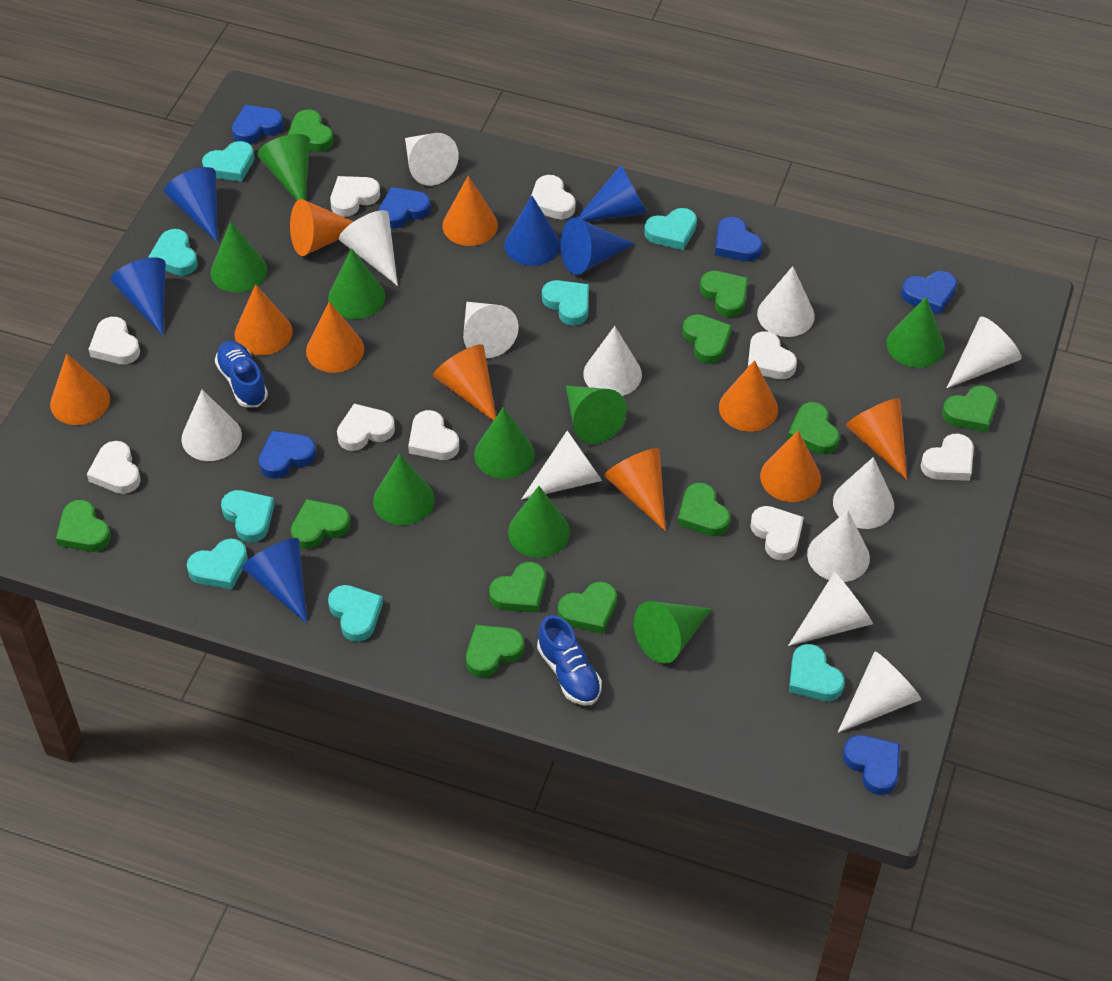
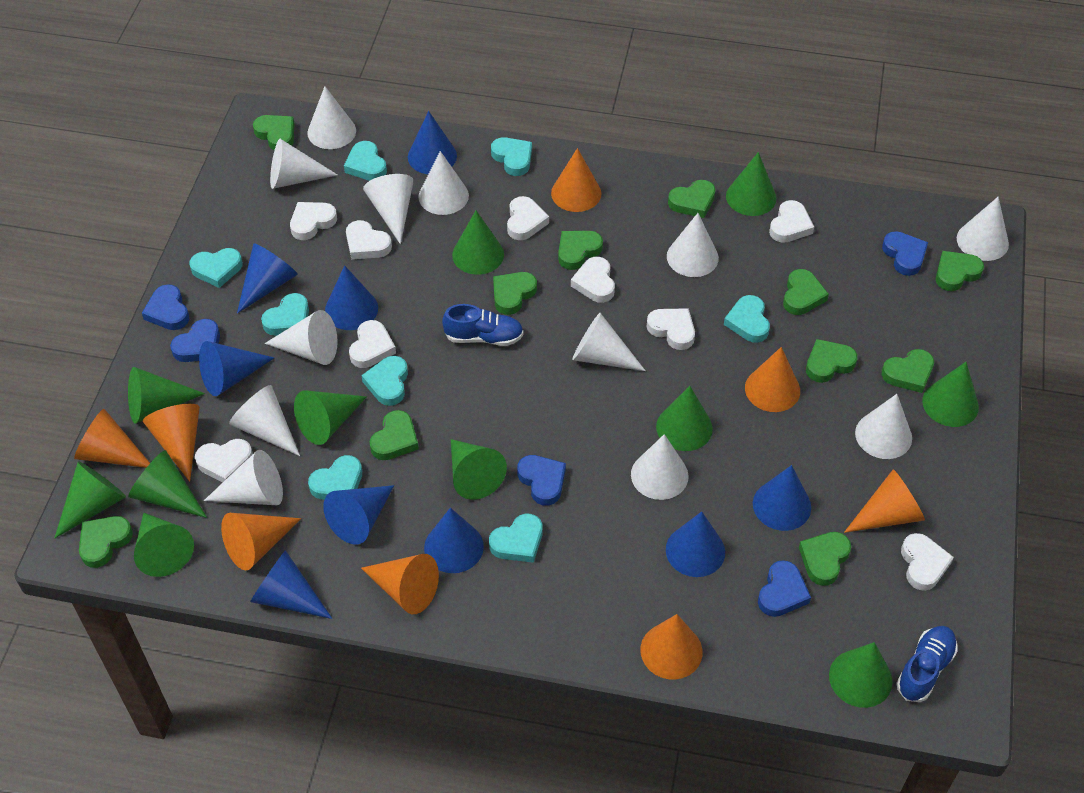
blue cone: 6 -> 9
blue heart: 6 -> 5
green cone: 9 -> 11
orange cone: 10 -> 8

